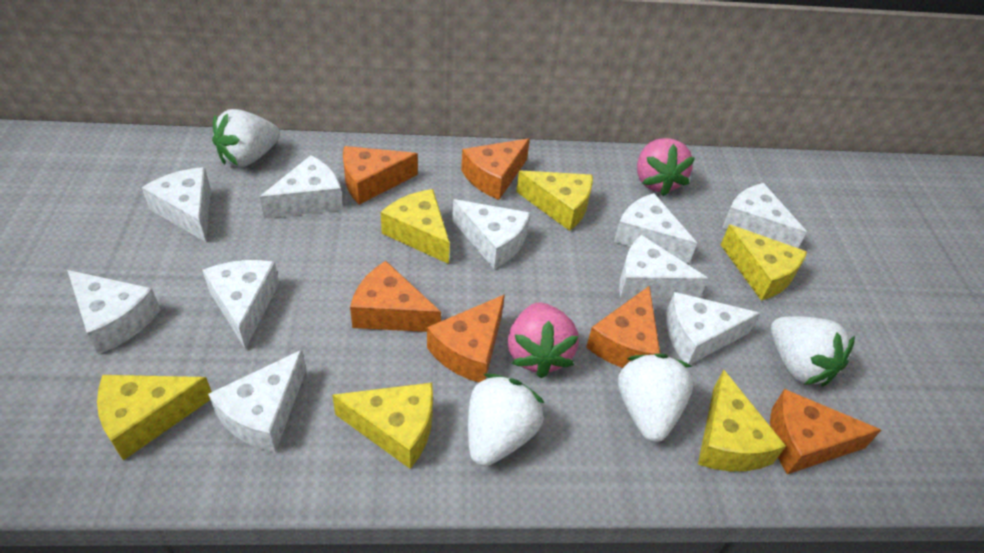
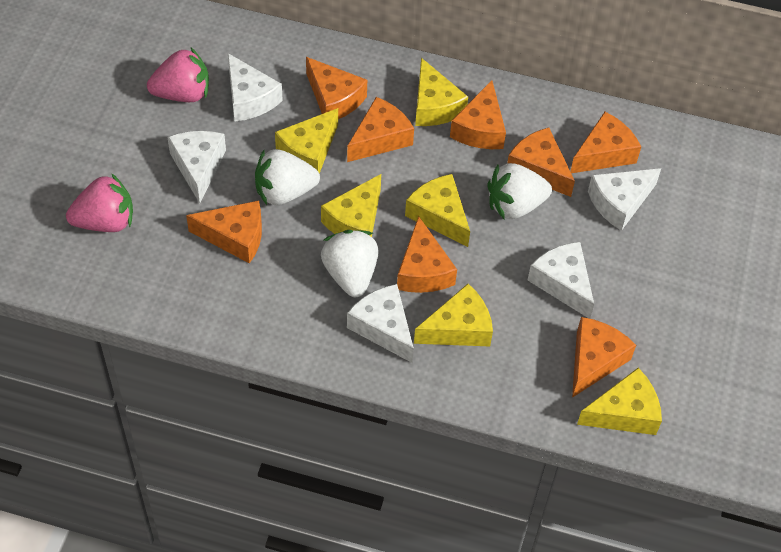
orange cheese: 6 -> 8
white cheese: 10 -> 5
white strawberry: 4 -> 3

